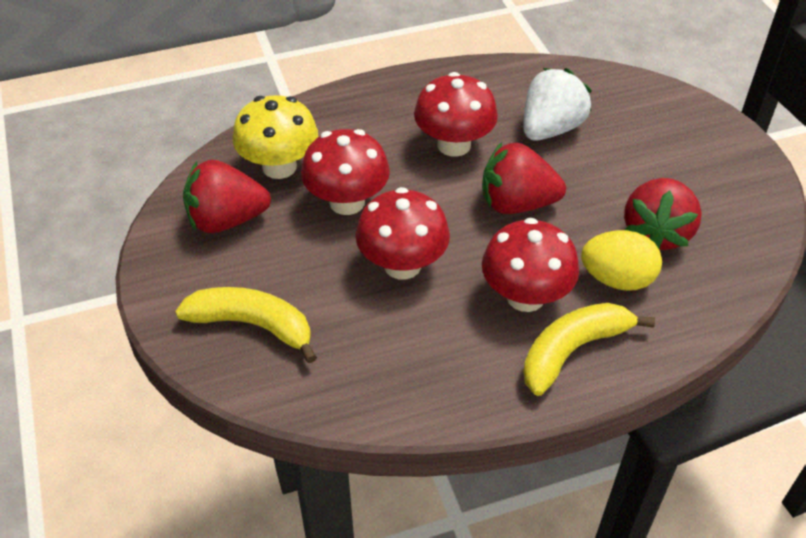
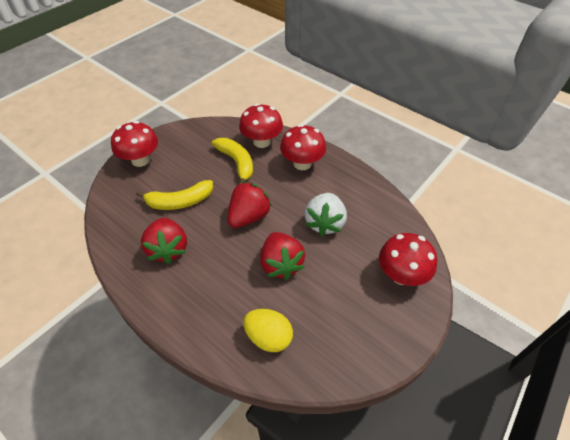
yellow mushroom: 1 -> 0

